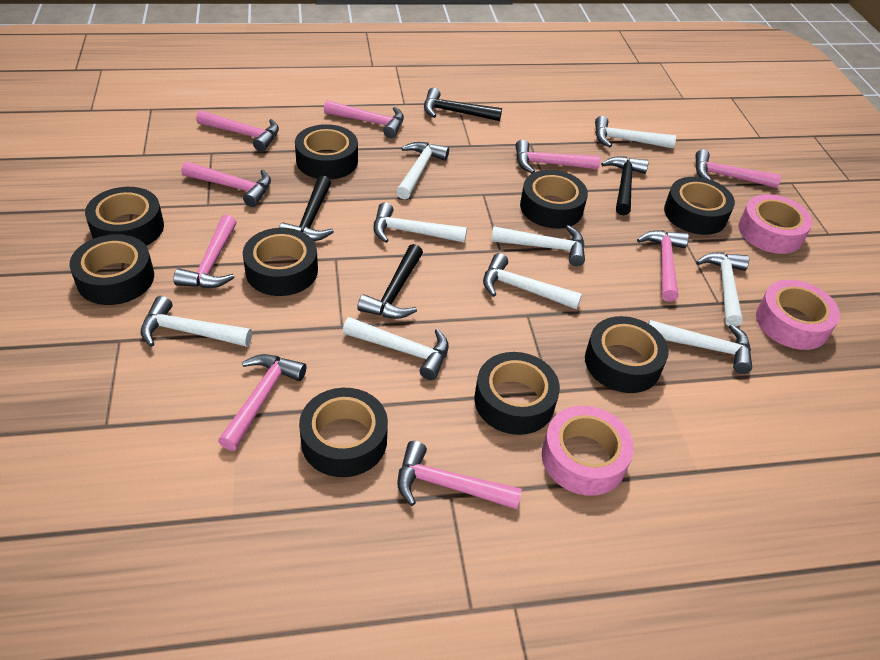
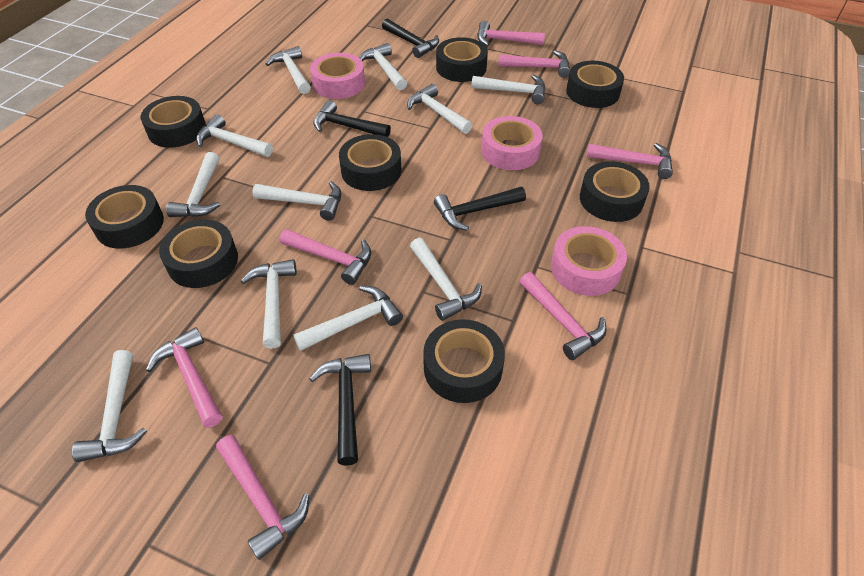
black tape: 9 -> 8
pink hammer: 9 -> 7
white hammer: 9 -> 11

